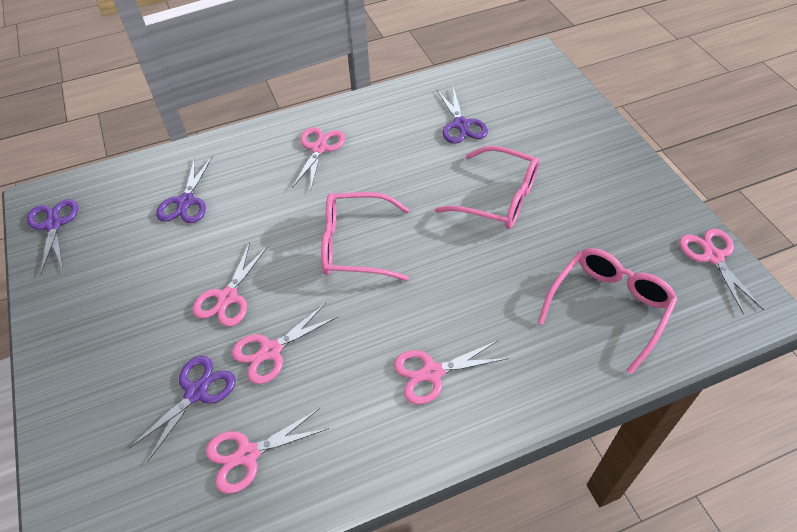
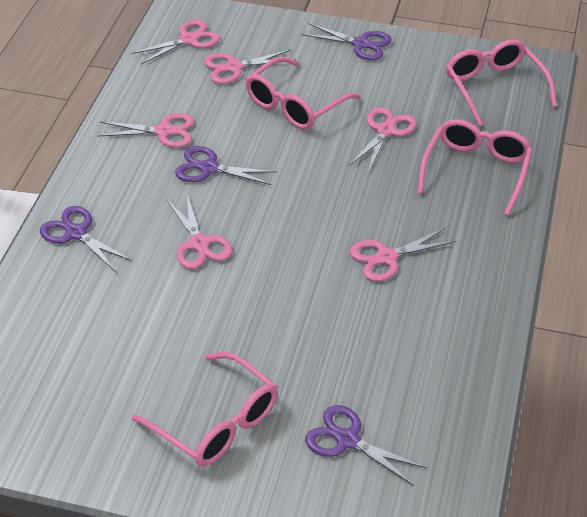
pink glasses: 3 -> 4

